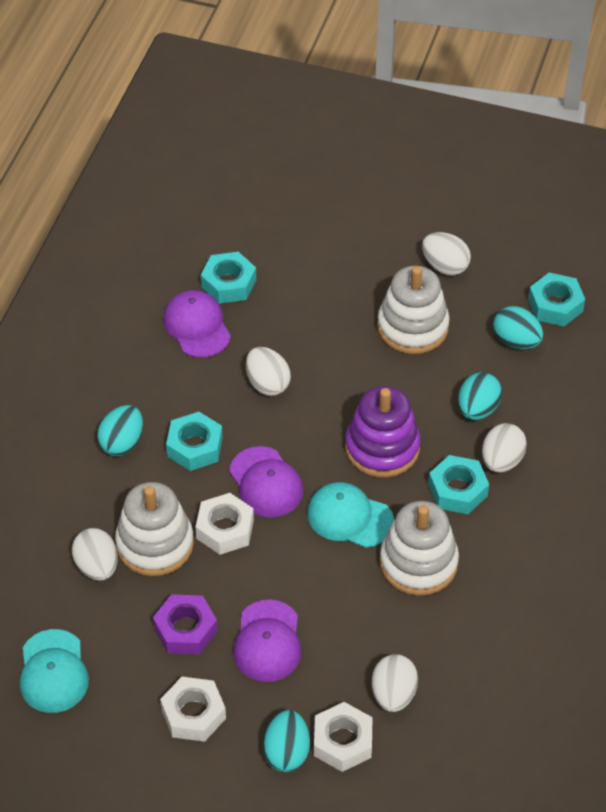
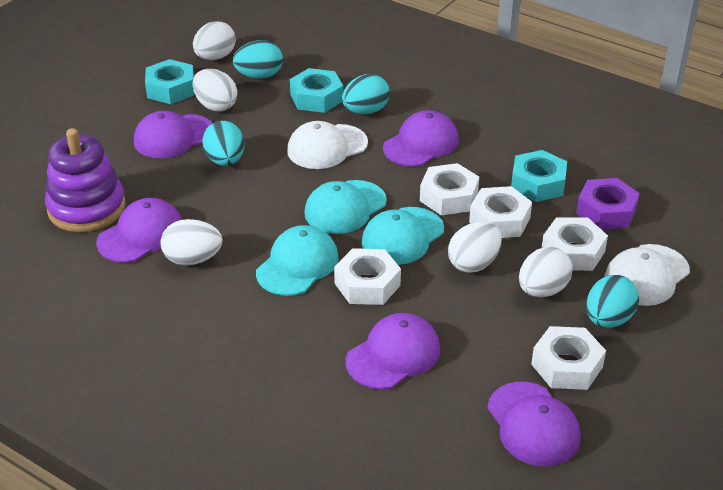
purple cap: 3 -> 5
turquoise cap: 2 -> 3
turquoise nut: 4 -> 3
white cap: 0 -> 2
white nut: 3 -> 5
white stacking toy: 3 -> 0

